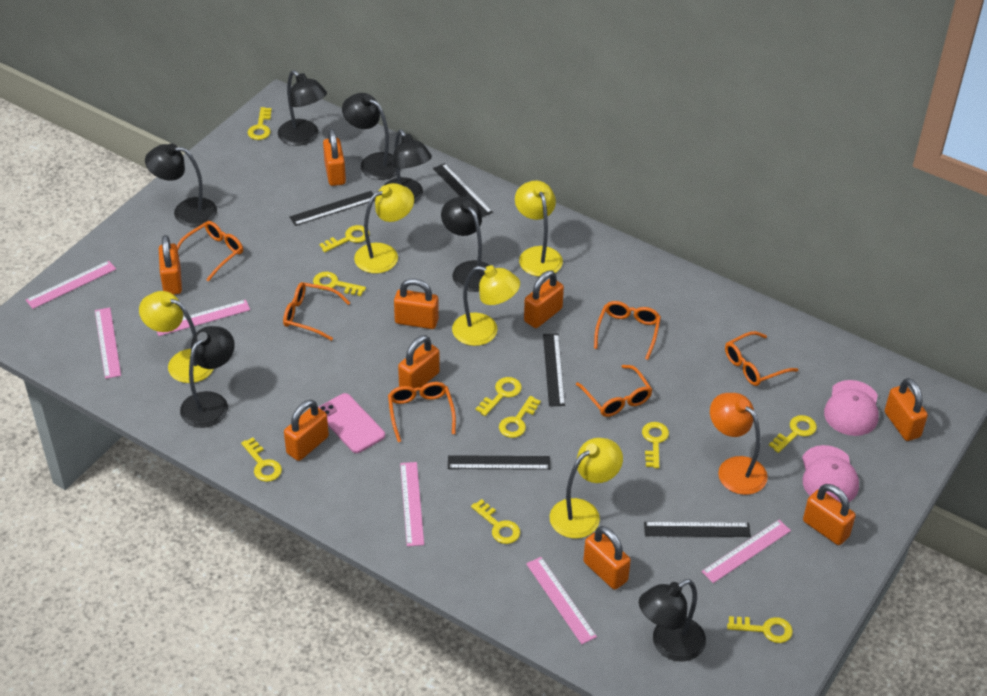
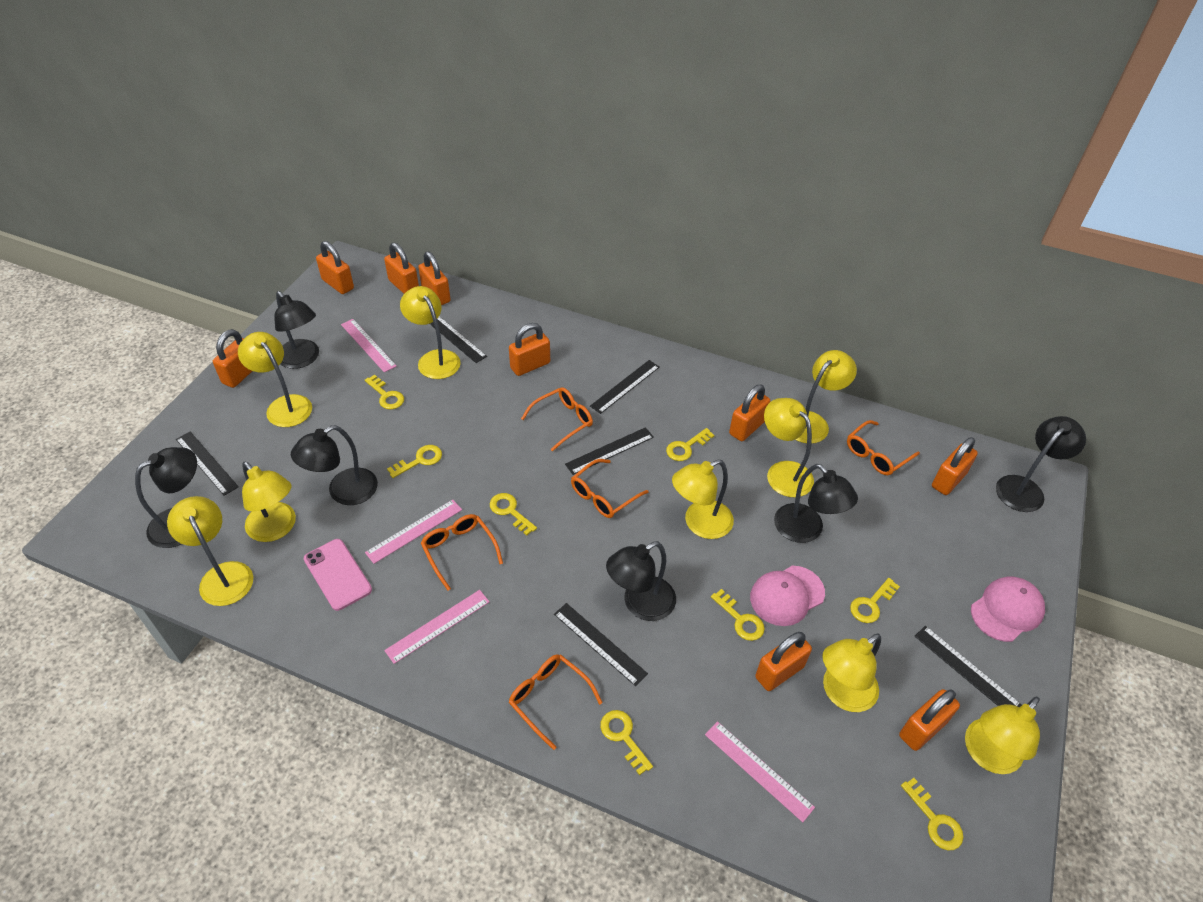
black lamp: 7 -> 6
black ruler: 5 -> 6
orange glasses: 6 -> 5
orange lamp: 1 -> 0
pink ruler: 6 -> 4
yellow key: 10 -> 8
yellow lamp: 5 -> 9

